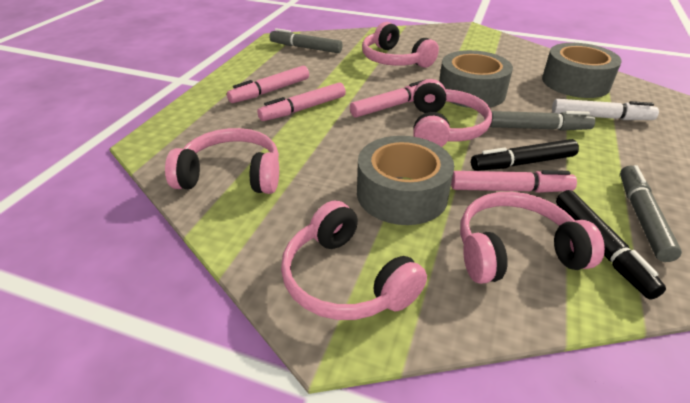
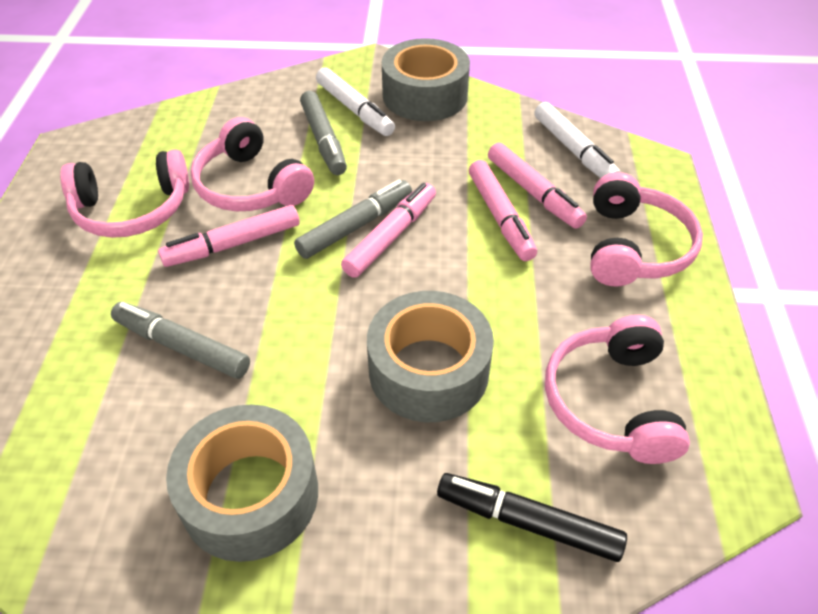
black marker: 2 -> 1
pink headphones: 5 -> 4
white marker: 1 -> 2

